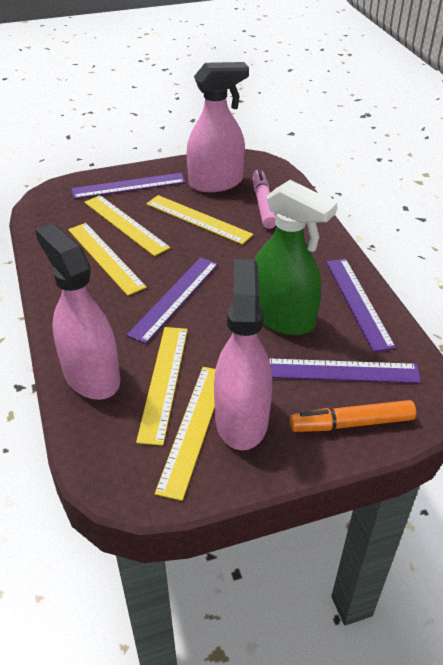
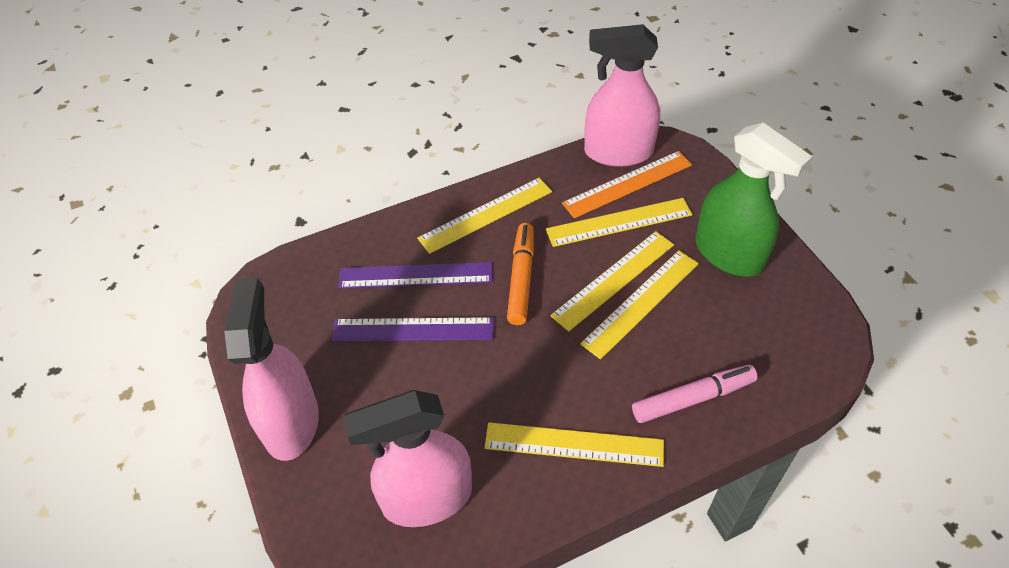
orange ruler: 0 -> 1
purple ruler: 4 -> 2

